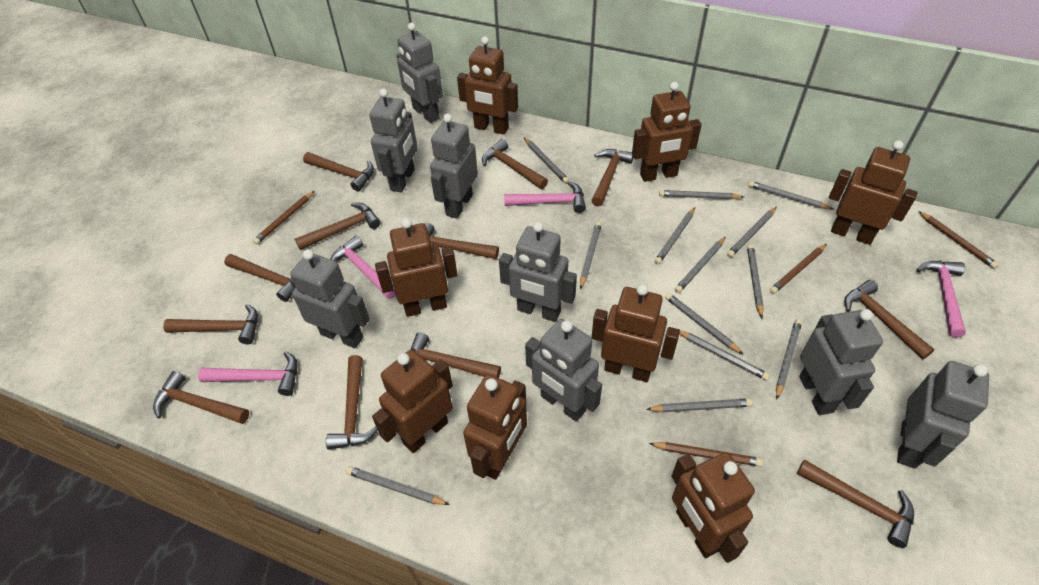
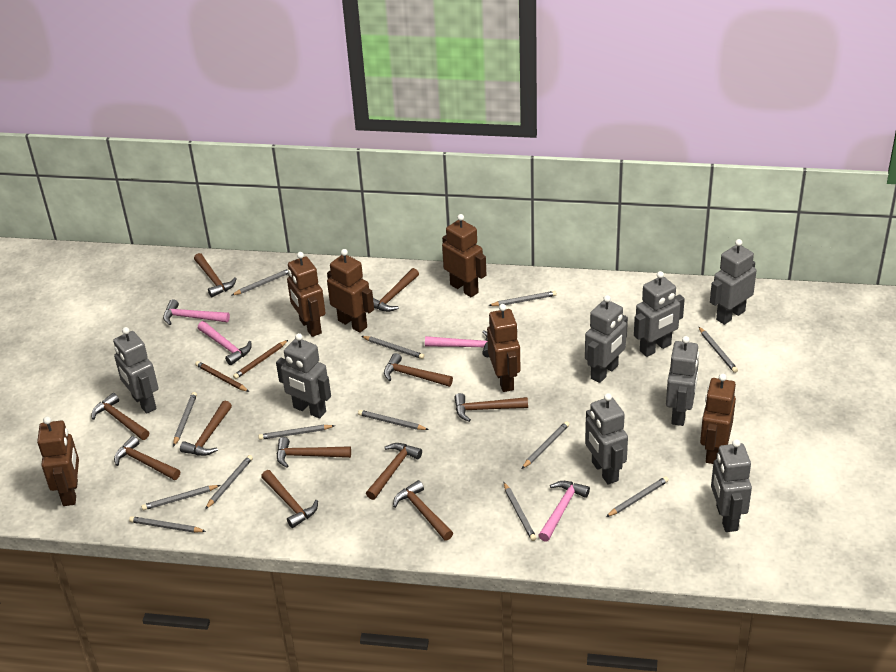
brown hammer: 12 -> 11
brown pencil: 4 -> 2
brown robot: 8 -> 6

